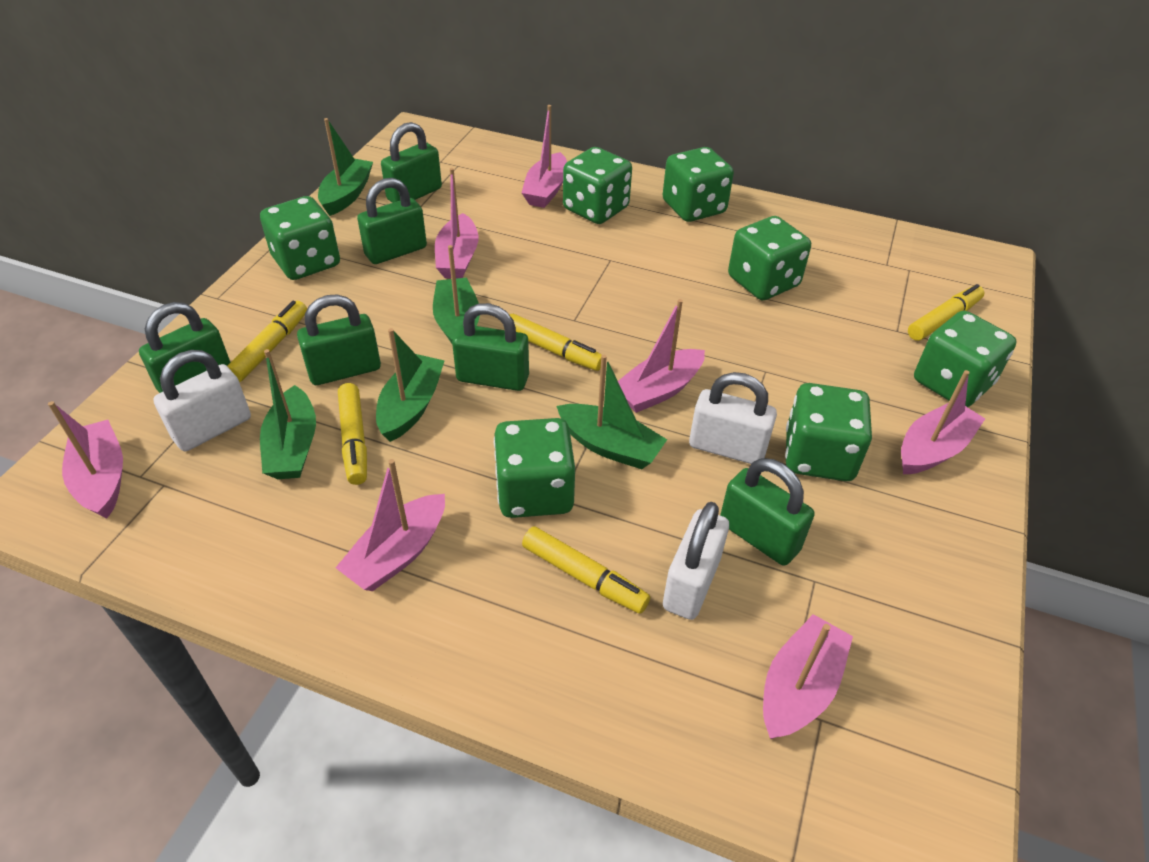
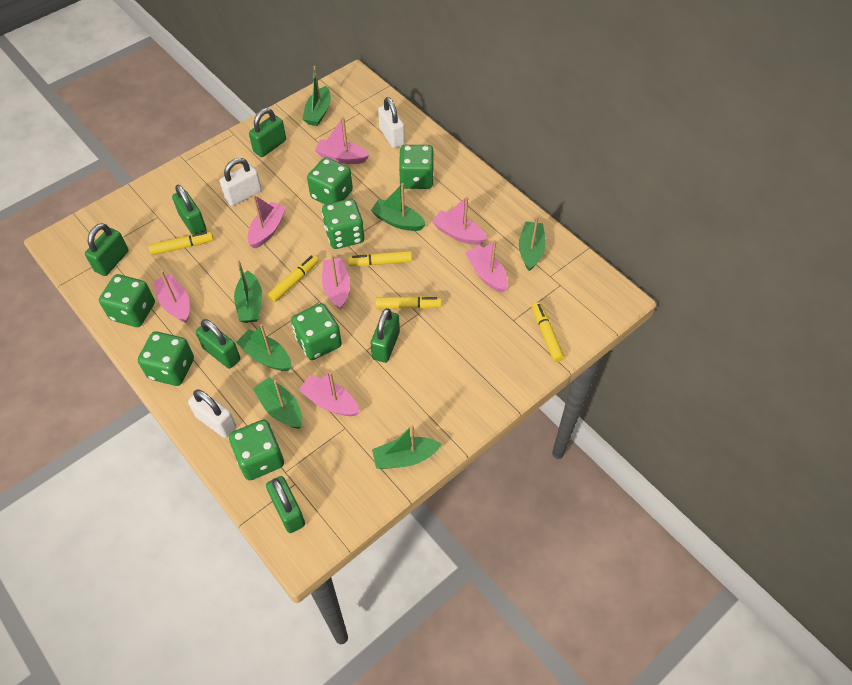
green boat: 5 -> 7

